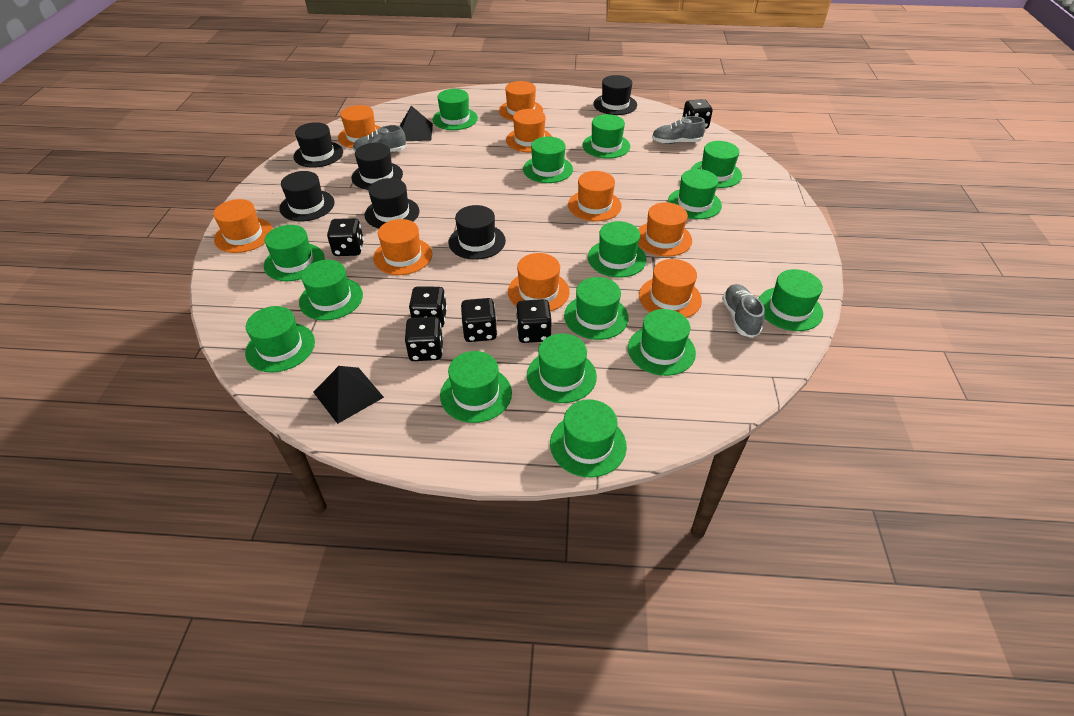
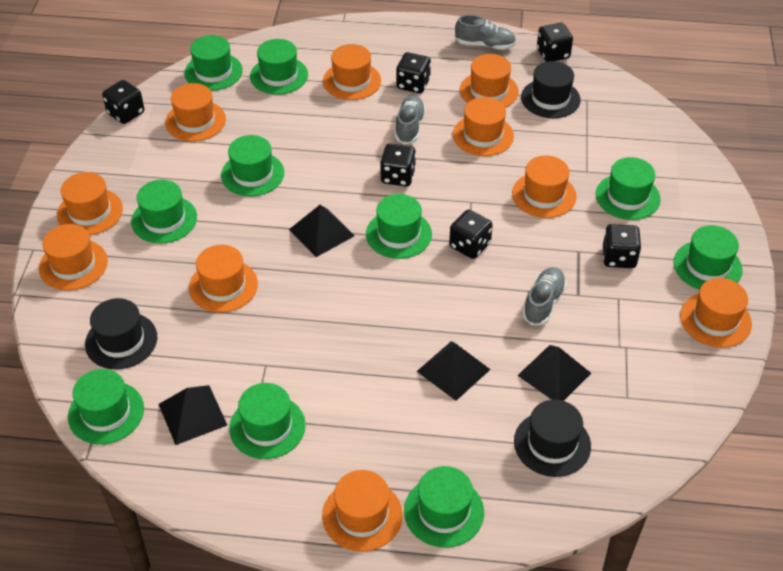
black hat: 6 -> 3
black pyramid: 2 -> 4
green hat: 15 -> 10
orange hat: 9 -> 10

